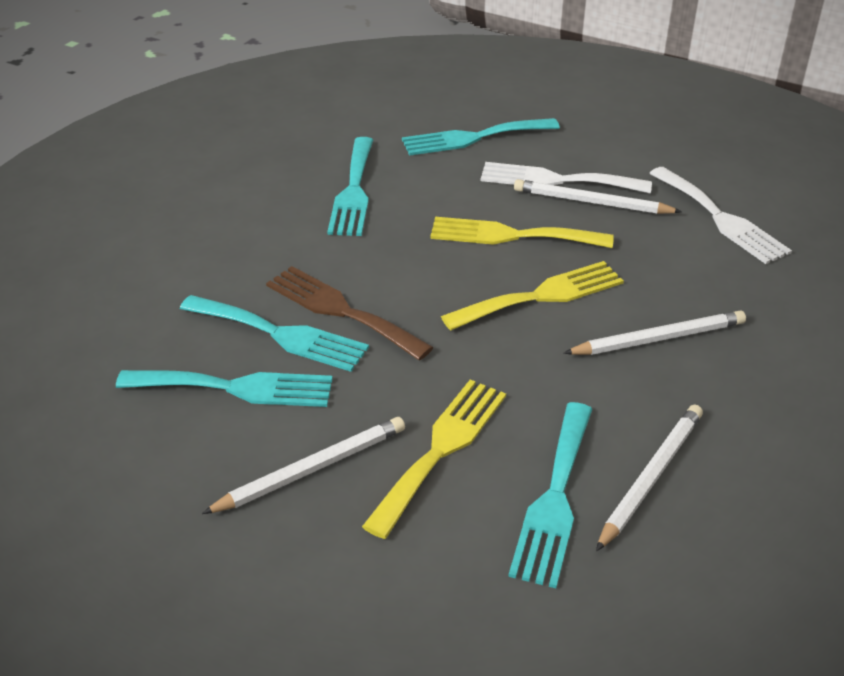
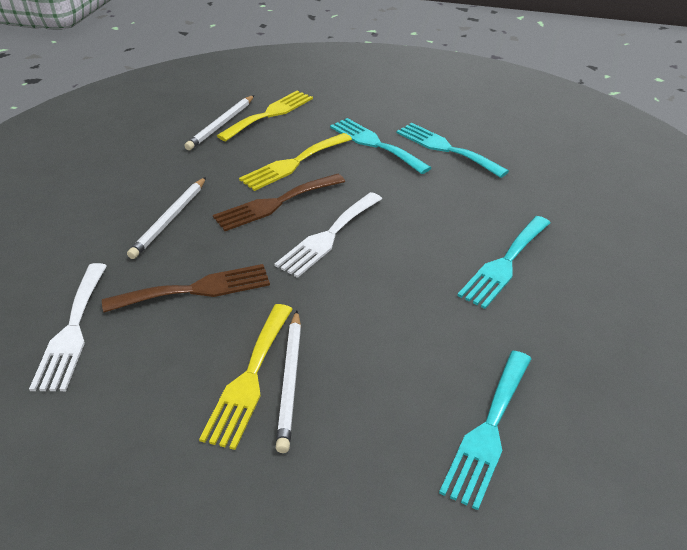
brown fork: 1 -> 2
turquoise fork: 5 -> 4
white pencil: 4 -> 3

